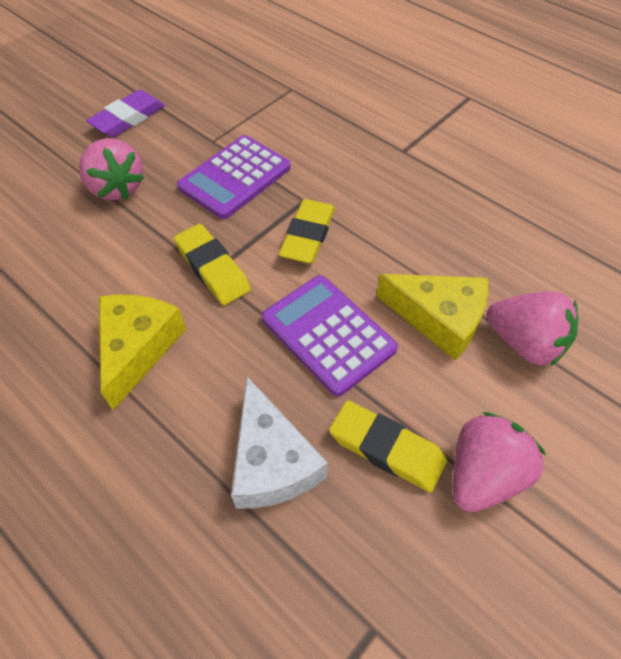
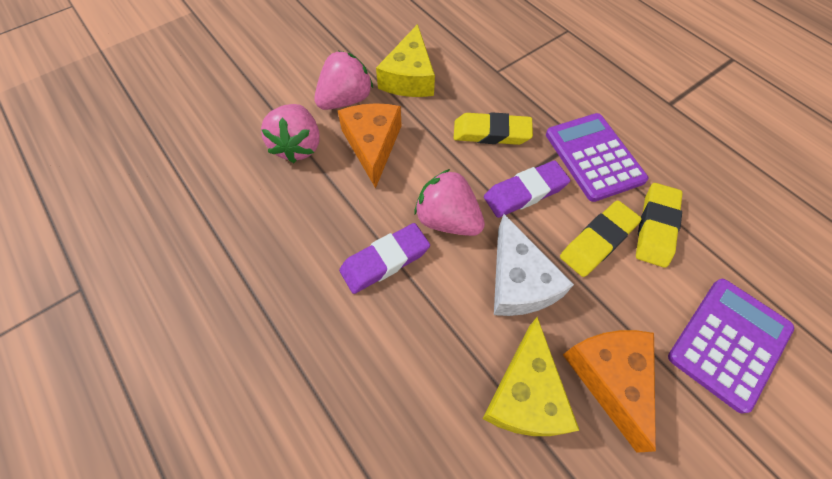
orange cheese: 0 -> 2
purple eraser: 1 -> 2

